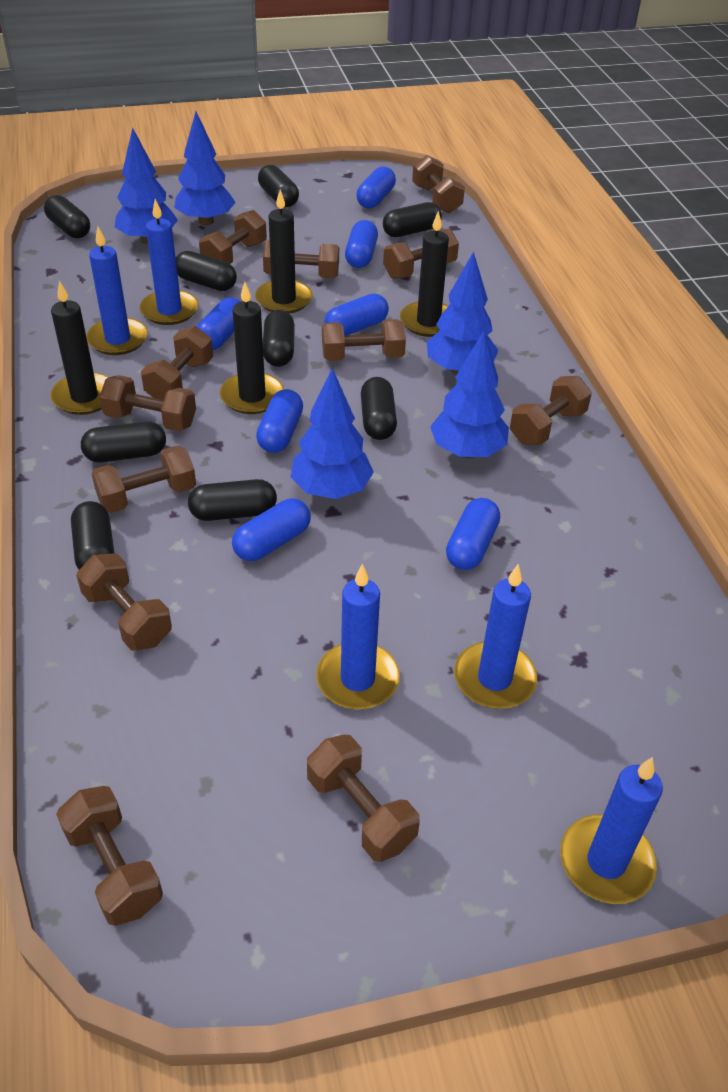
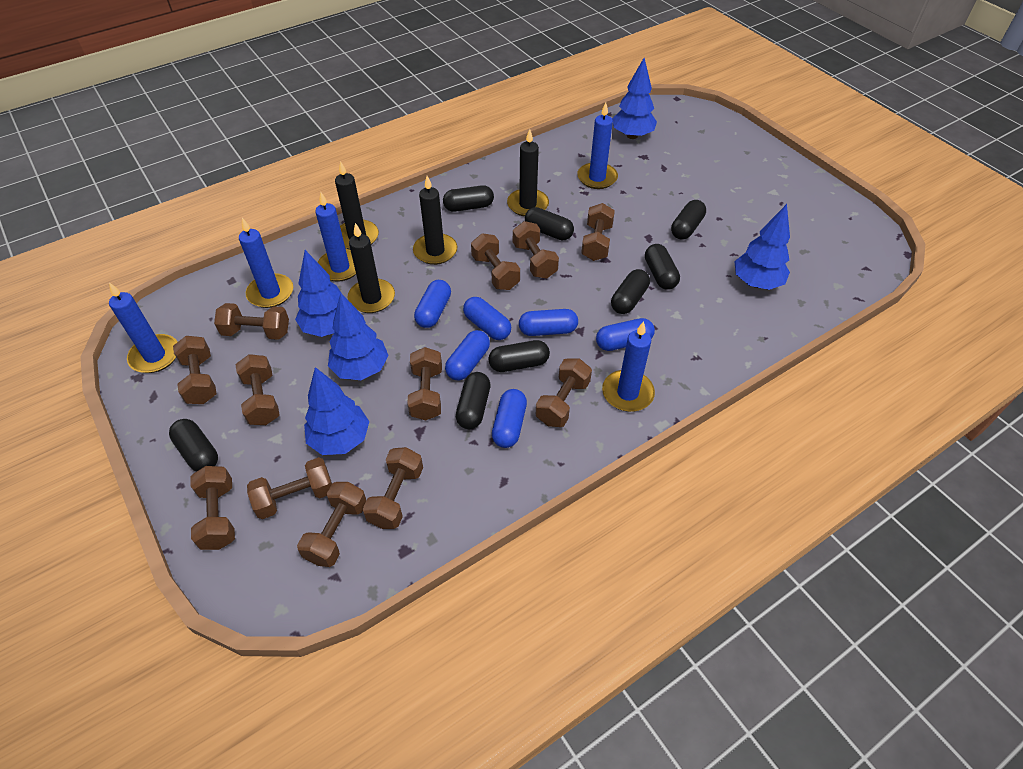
black capsule: 9 -> 8
blue capsule: 7 -> 6

